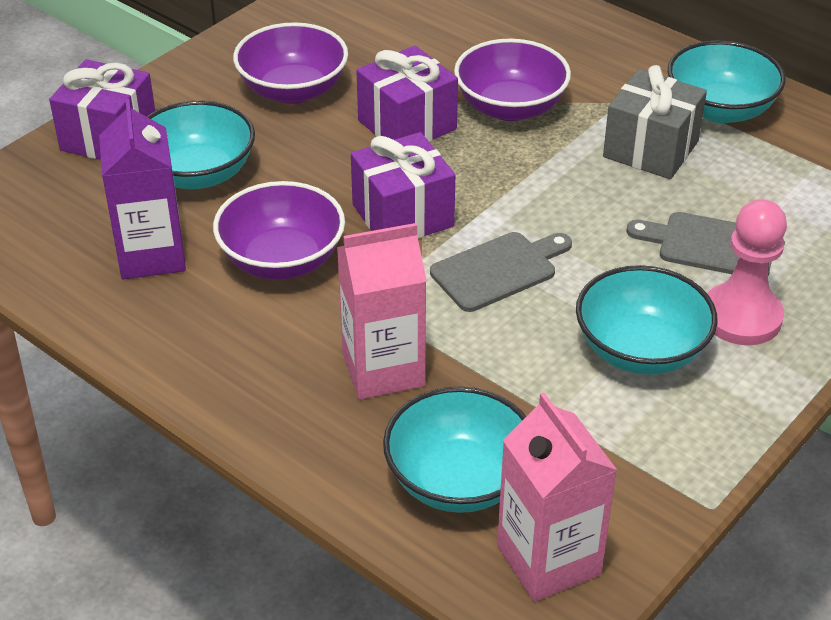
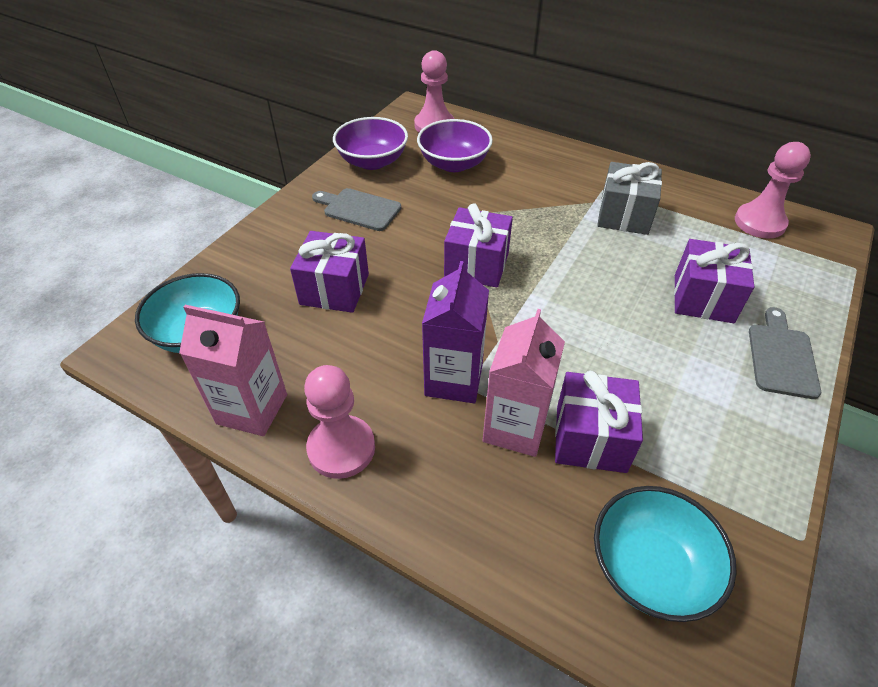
pink pawn: 1 -> 3
purple bowl: 3 -> 2
purple gift: 3 -> 4
turquoise bowl: 4 -> 2

